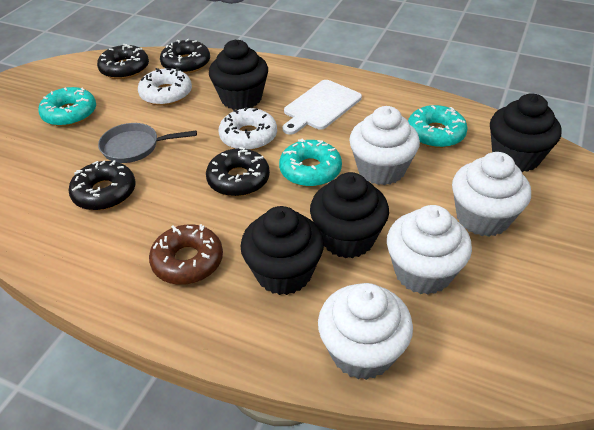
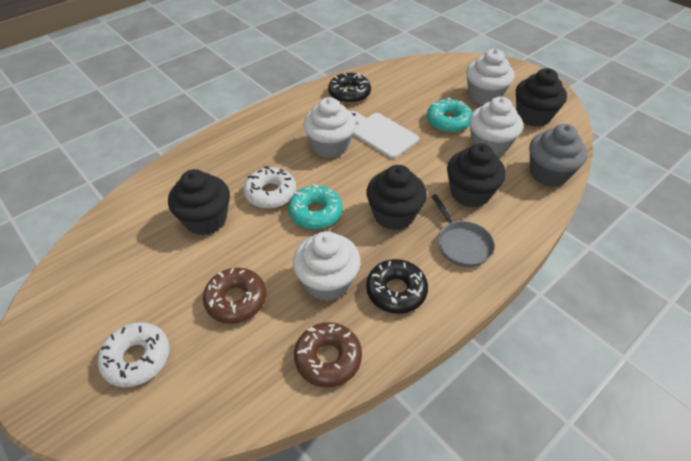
black donut: 4 -> 2
brown donut: 1 -> 2
grey cupcake: 0 -> 1
turquoise donut: 3 -> 2

